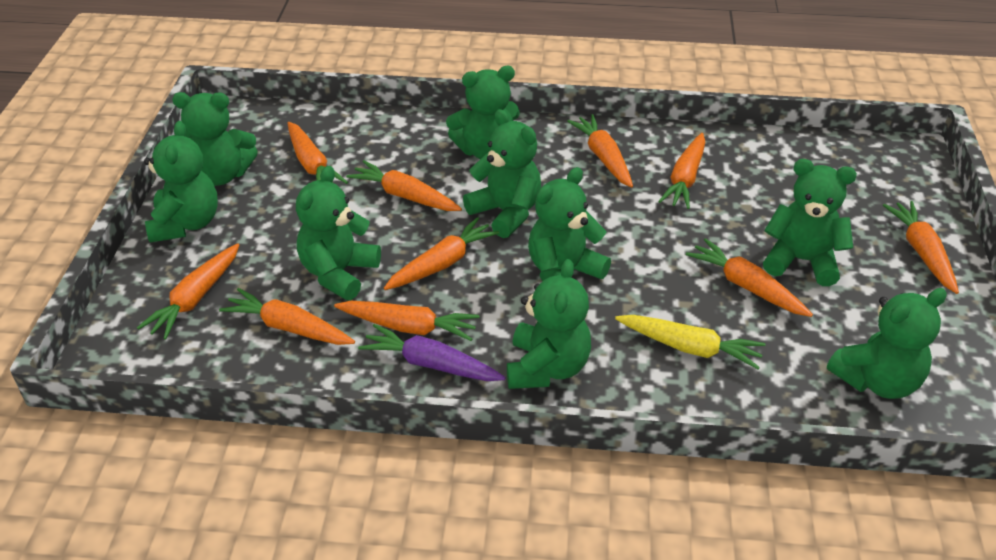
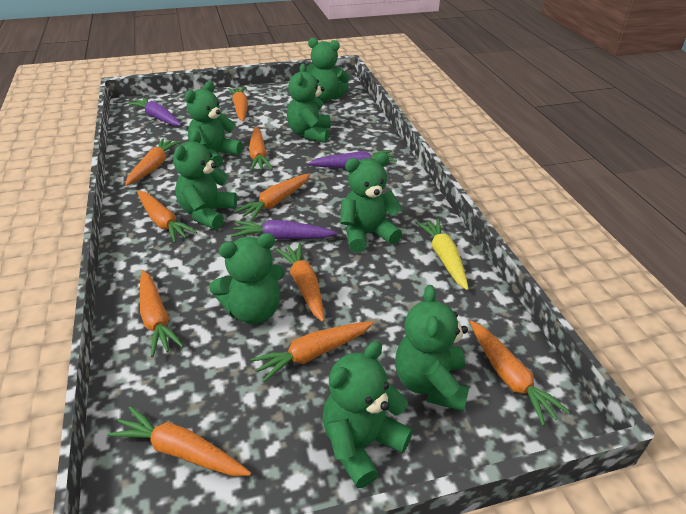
green teddy bear: 9 -> 8
purple carrot: 1 -> 3

